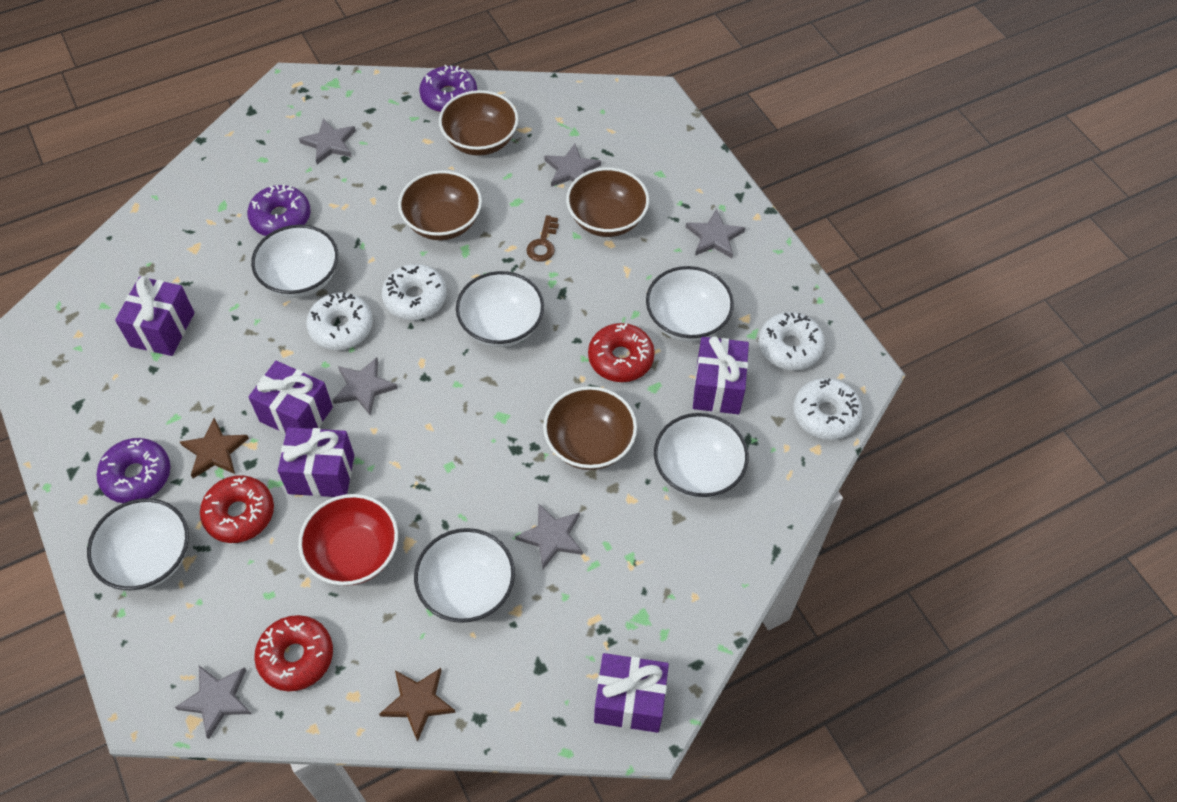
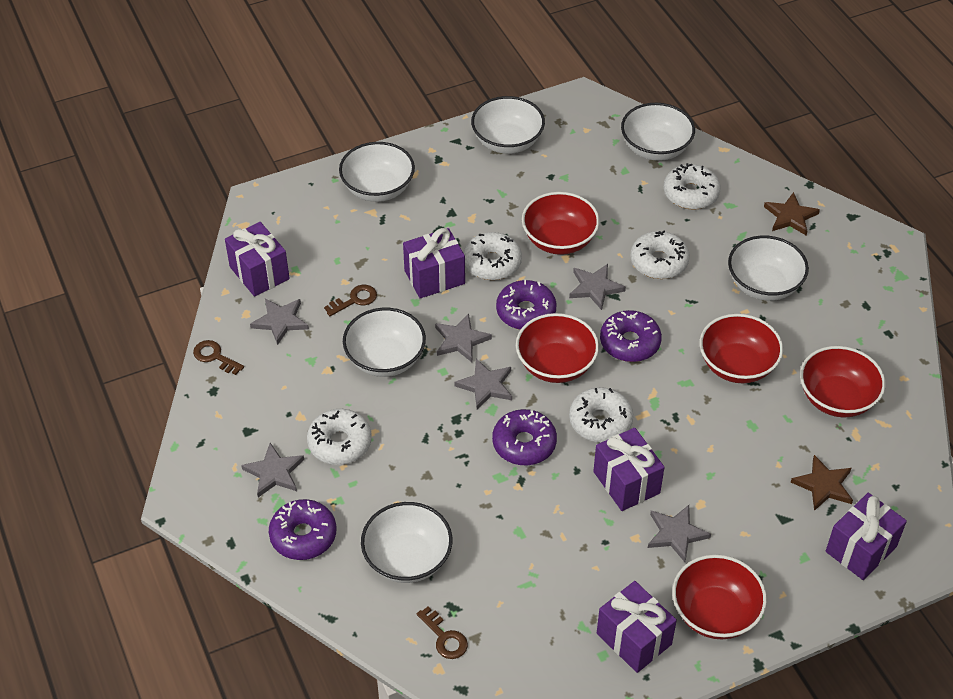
brown bowl: 4 -> 0
brown key: 1 -> 3
purple donut: 3 -> 4
red bowl: 1 -> 5
red donut: 3 -> 0
white donut: 4 -> 5

